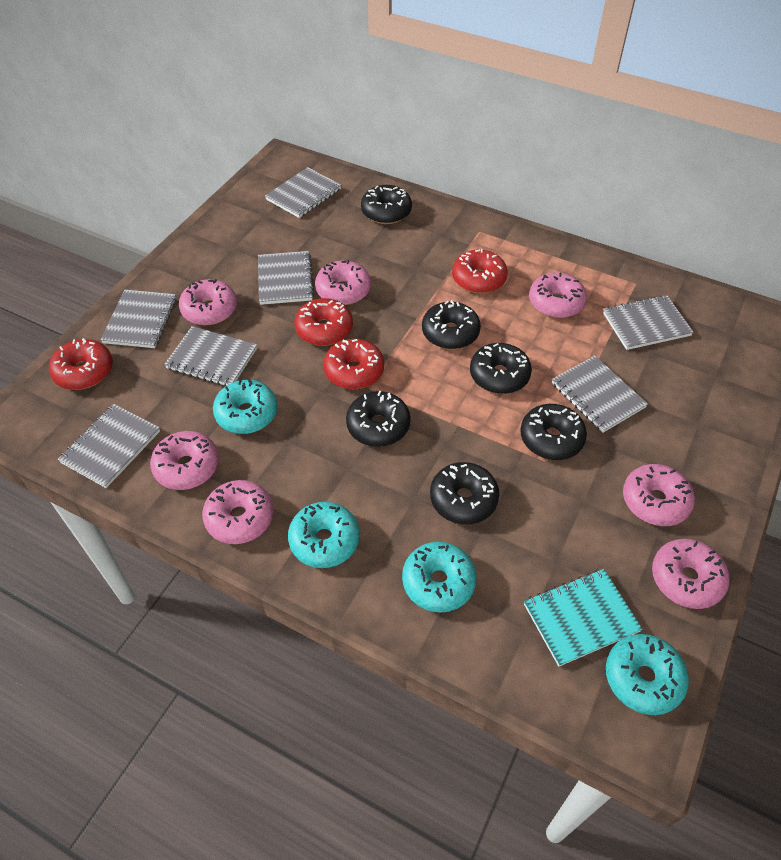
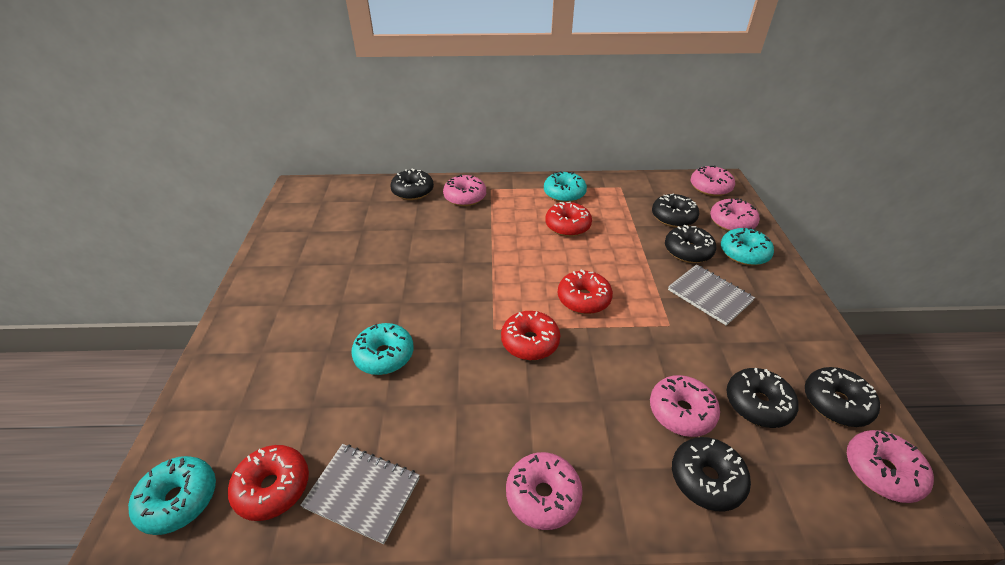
grey notebook: 7 -> 2
pink donut: 7 -> 6
turquoise notebook: 1 -> 0

